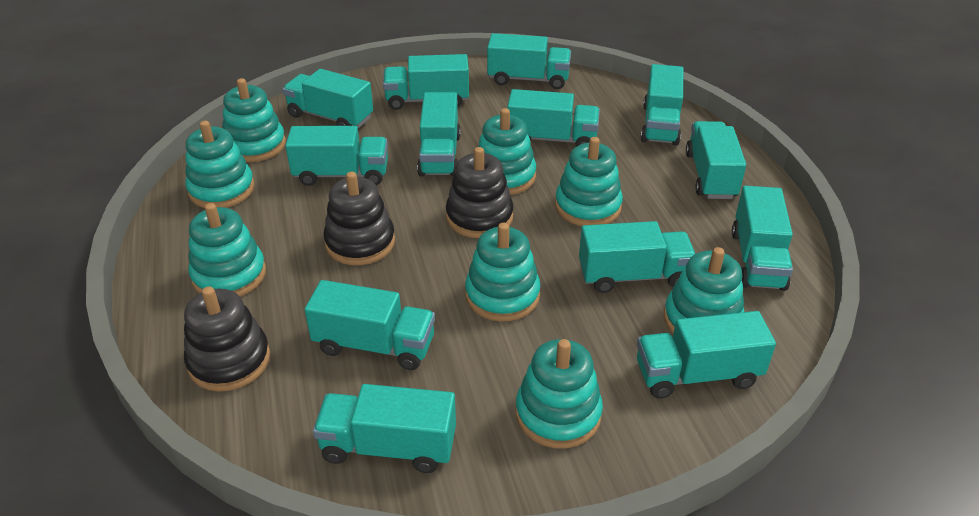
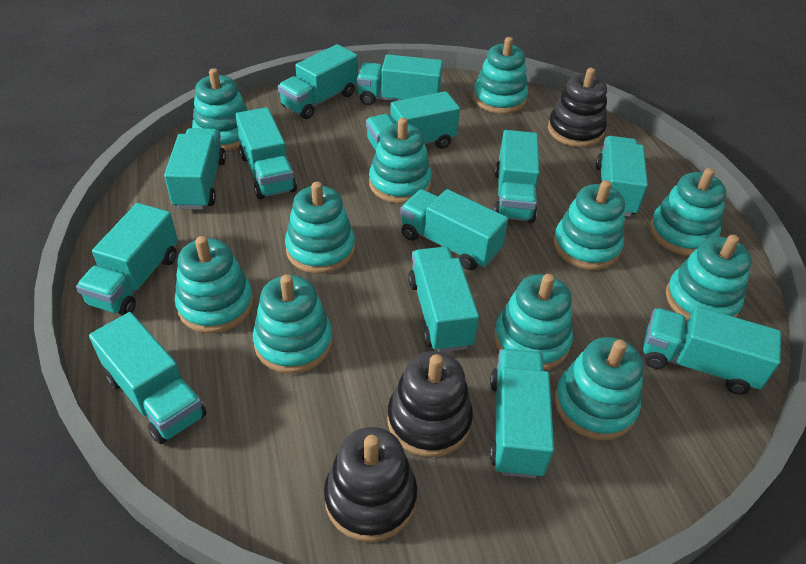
turquoise stacking toy: 8 -> 11

